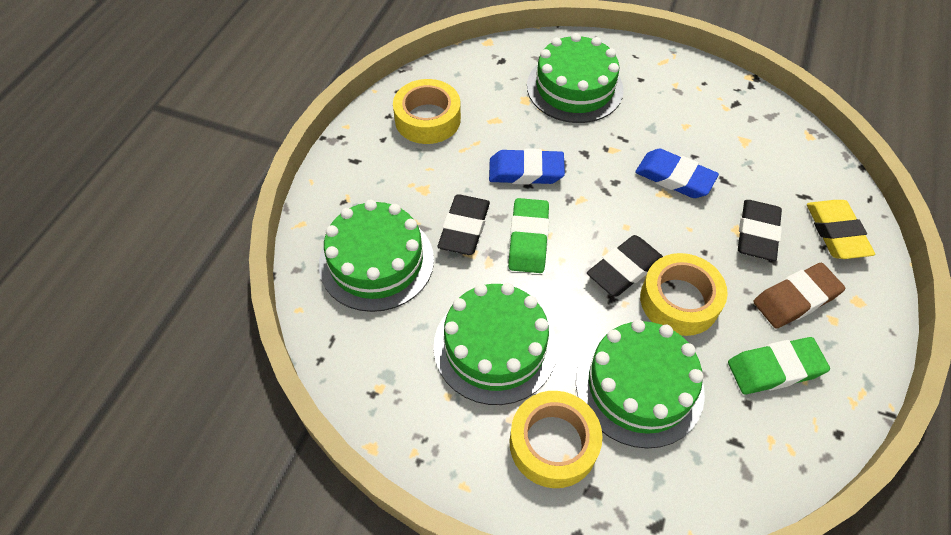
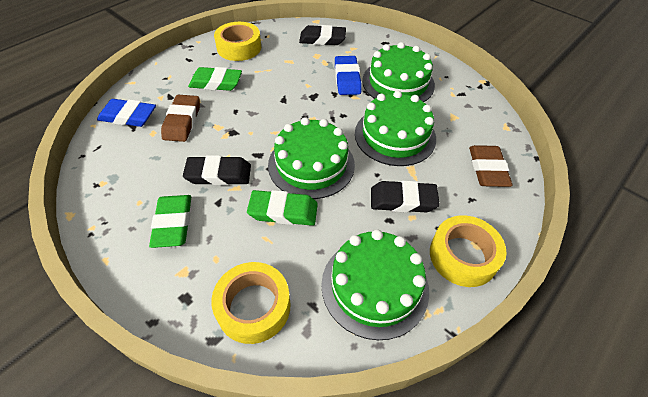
brown eraser: 1 -> 2
green eraser: 2 -> 3
yellow eraser: 1 -> 0

